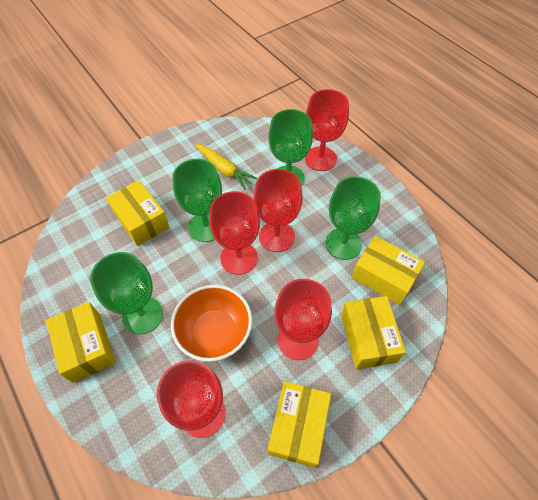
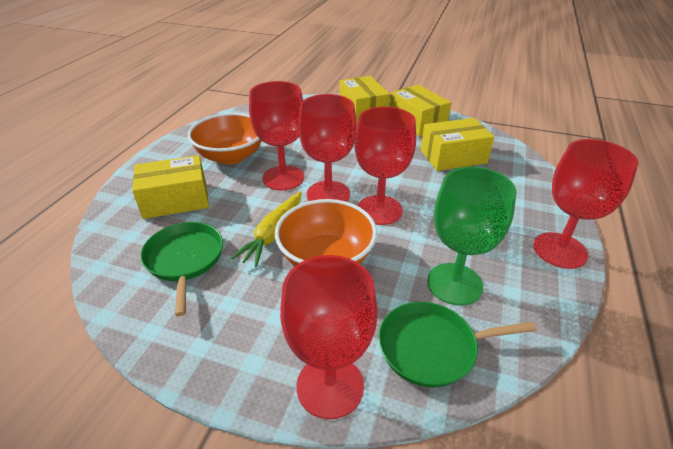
green goblet: 4 -> 1
green pan: 0 -> 2
orange bowl: 1 -> 2
yellow box: 5 -> 4

